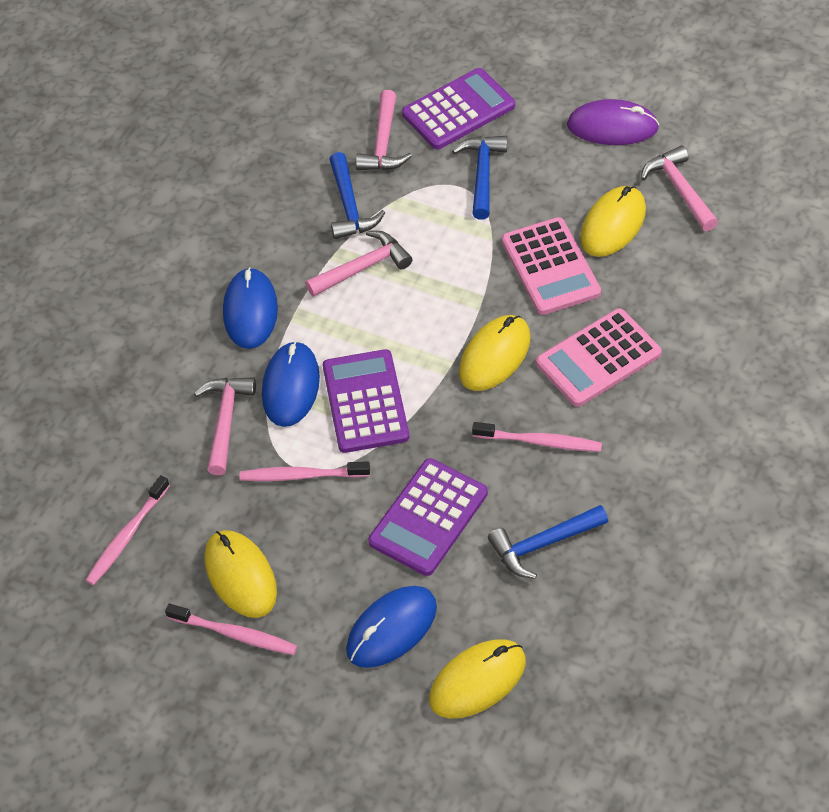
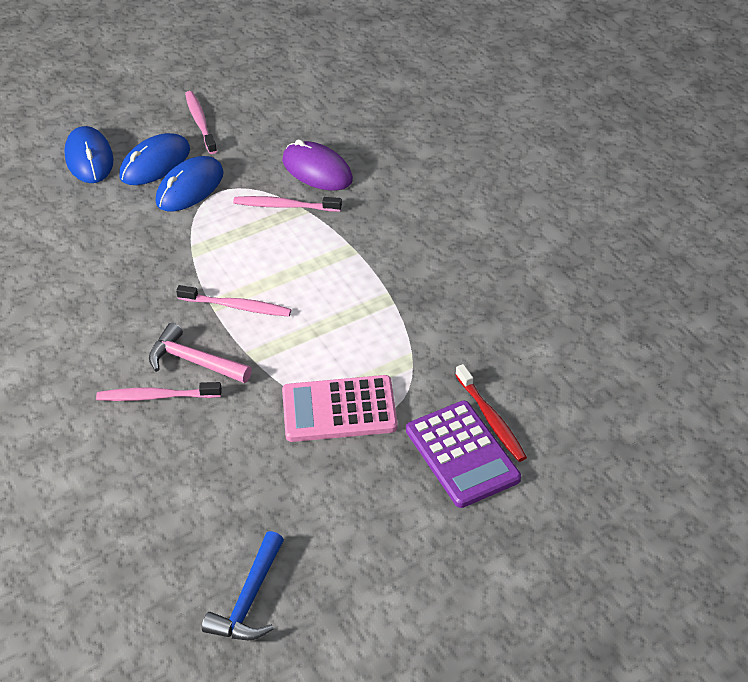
blue hammer: 3 -> 1
pink calculator: 2 -> 1
pink hammer: 4 -> 1
purple calculator: 3 -> 1
red toothbrush: 0 -> 1
yellow mouse: 4 -> 0

